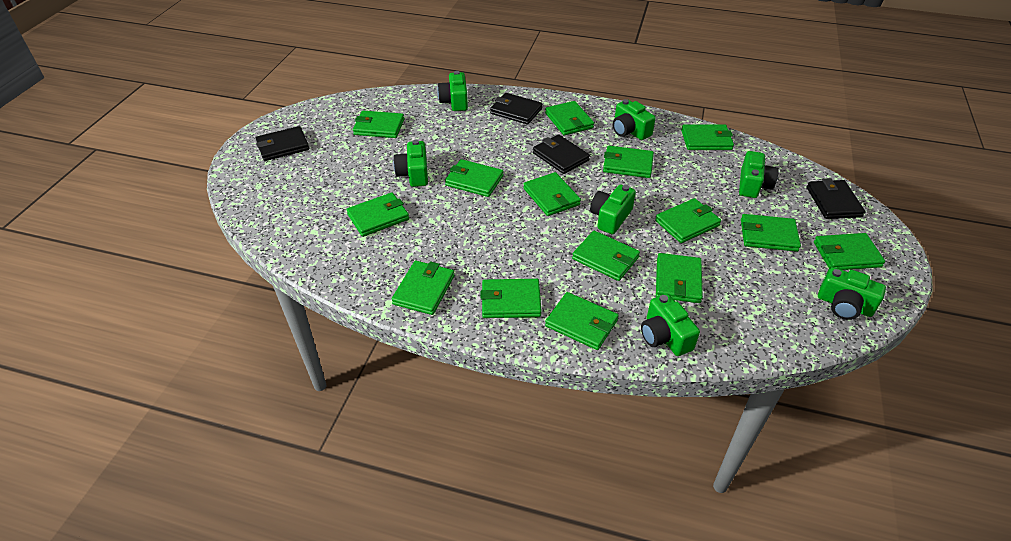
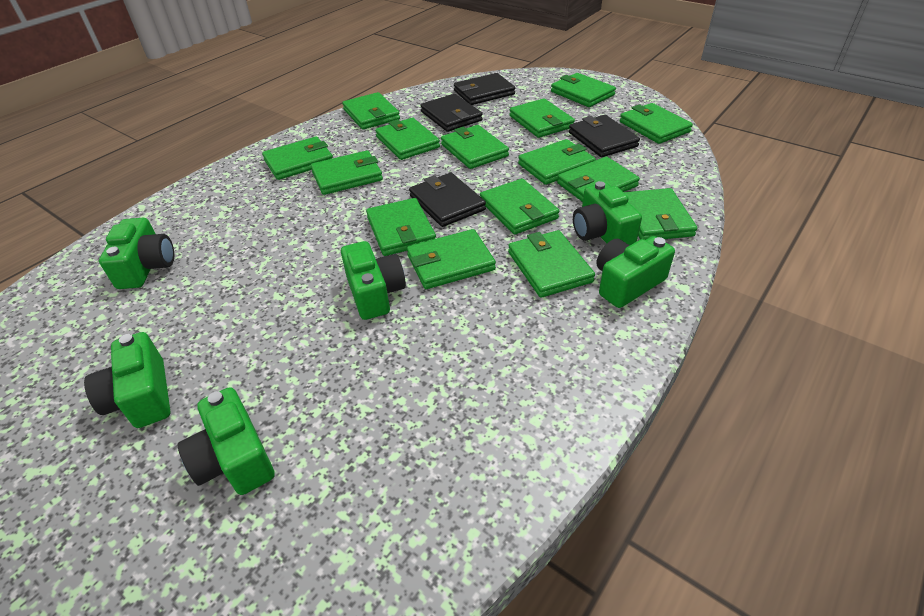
green camera: 7 -> 6

